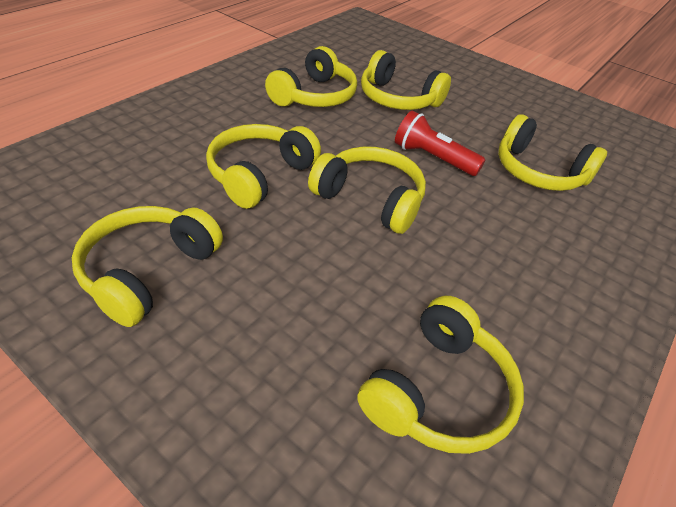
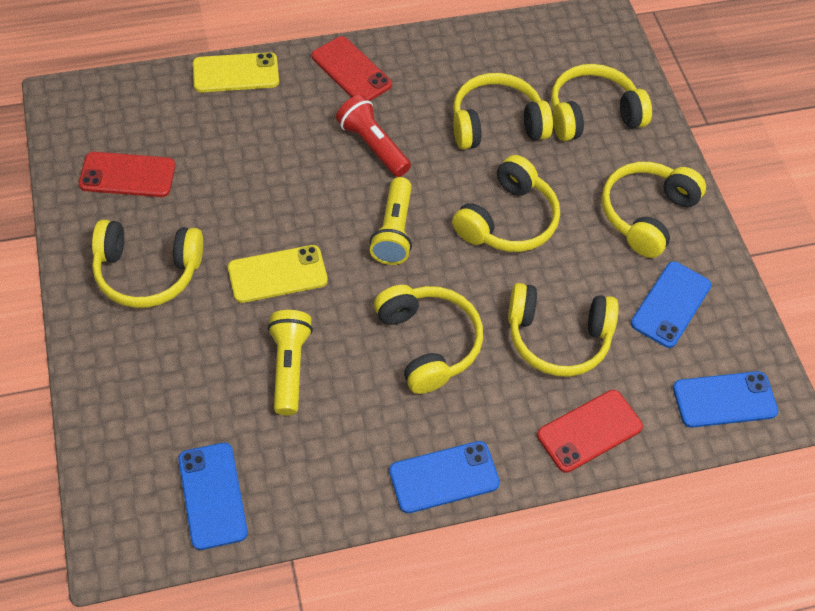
blue phone: 0 -> 4
red phone: 0 -> 3
yellow flashlight: 0 -> 2
yellow phone: 0 -> 2

